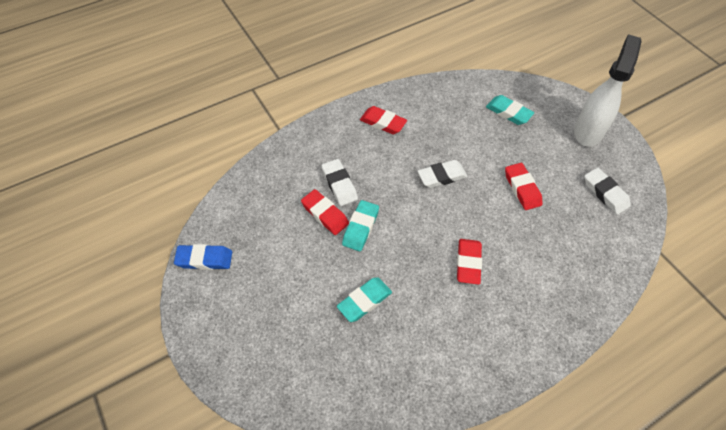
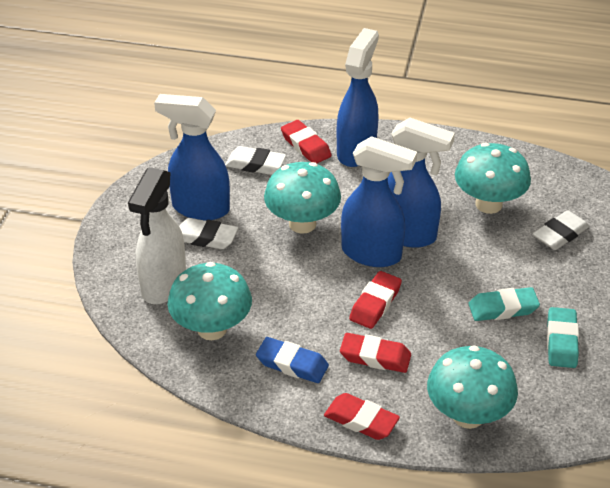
blue spray bottle: 0 -> 4
turquoise eraser: 3 -> 2
turquoise mushroom: 0 -> 4

